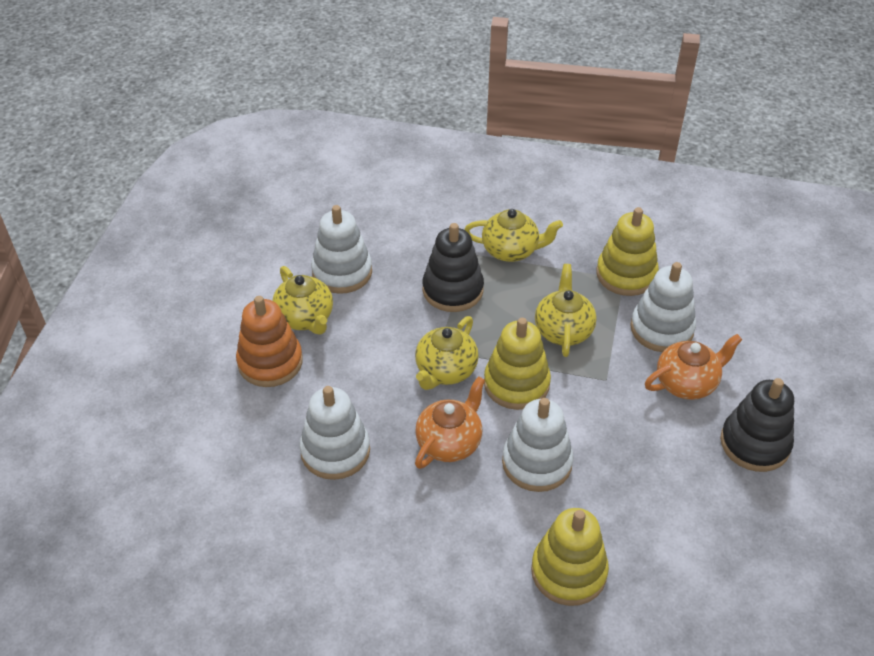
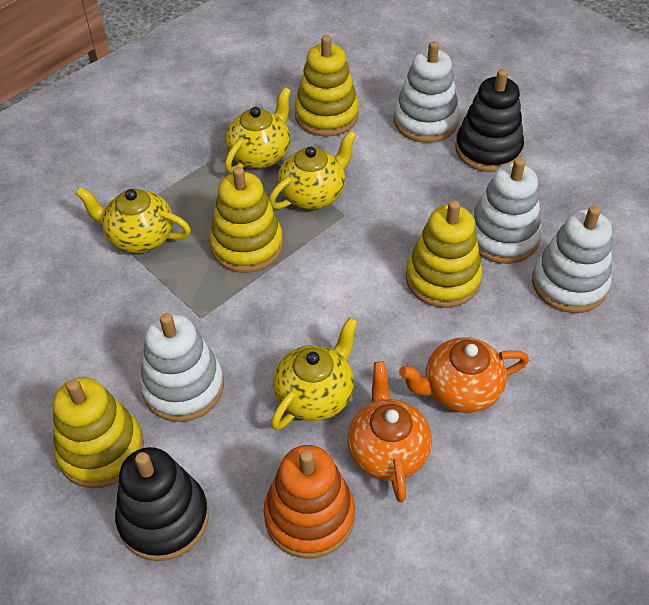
yellow stacking toy: 3 -> 4

